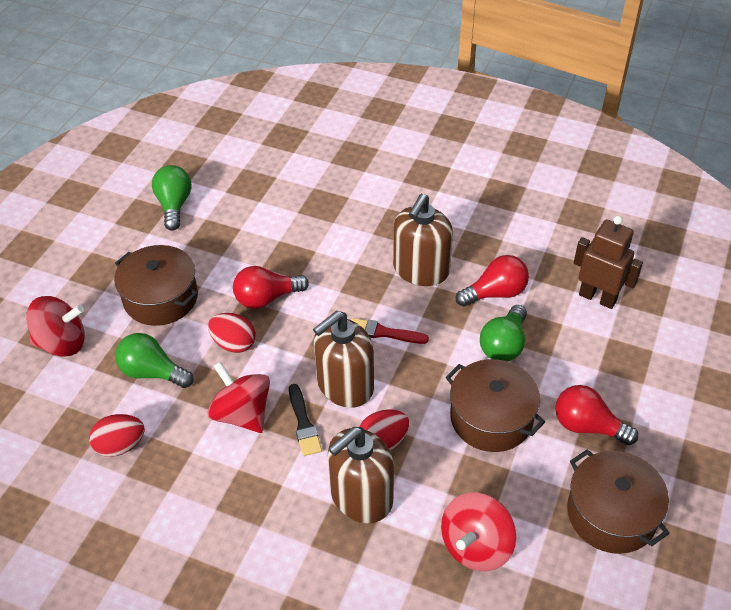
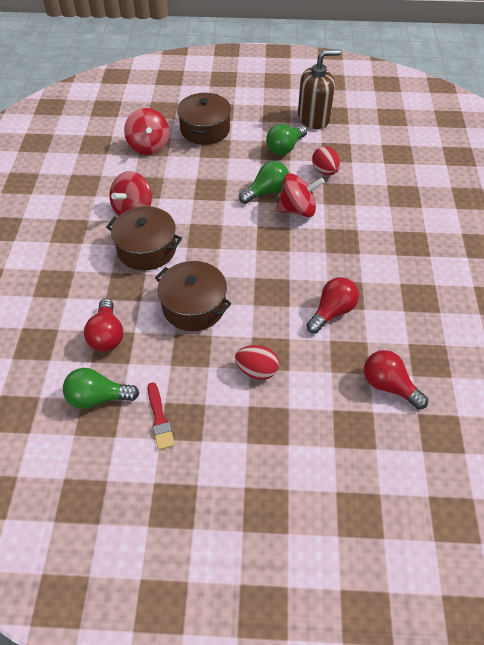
black brush: 1 -> 0
brown robot: 1 -> 0
brown soap dispenser: 3 -> 1
red egg: 3 -> 2

